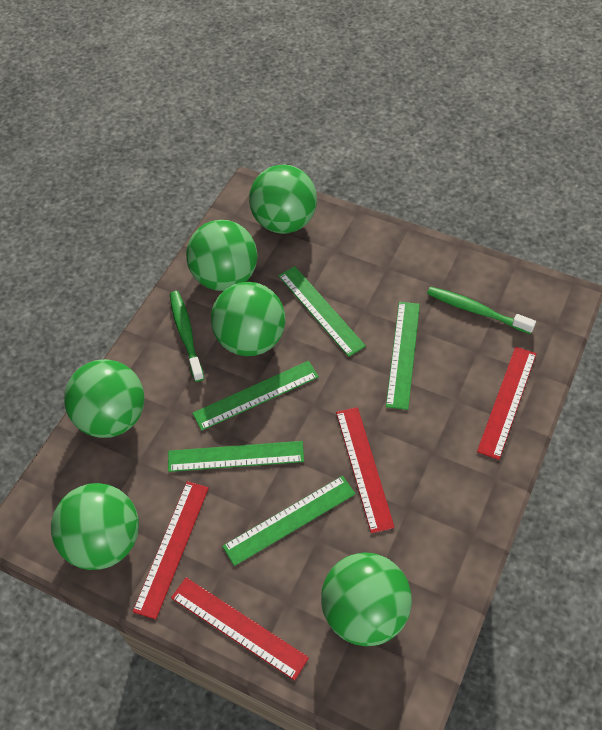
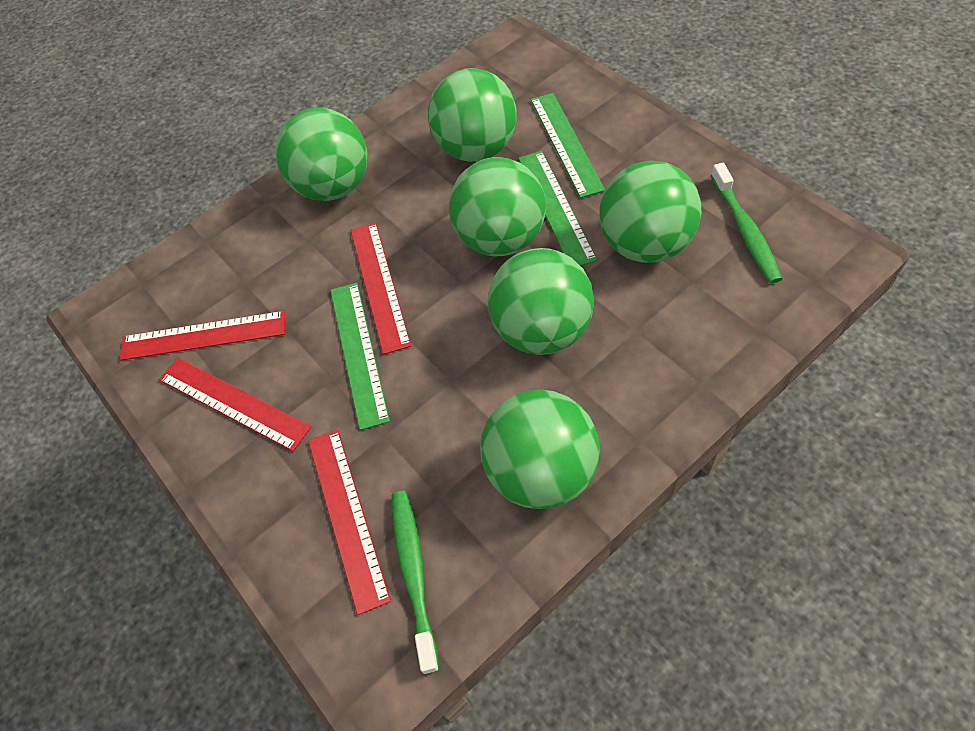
green ruler: 5 -> 3

